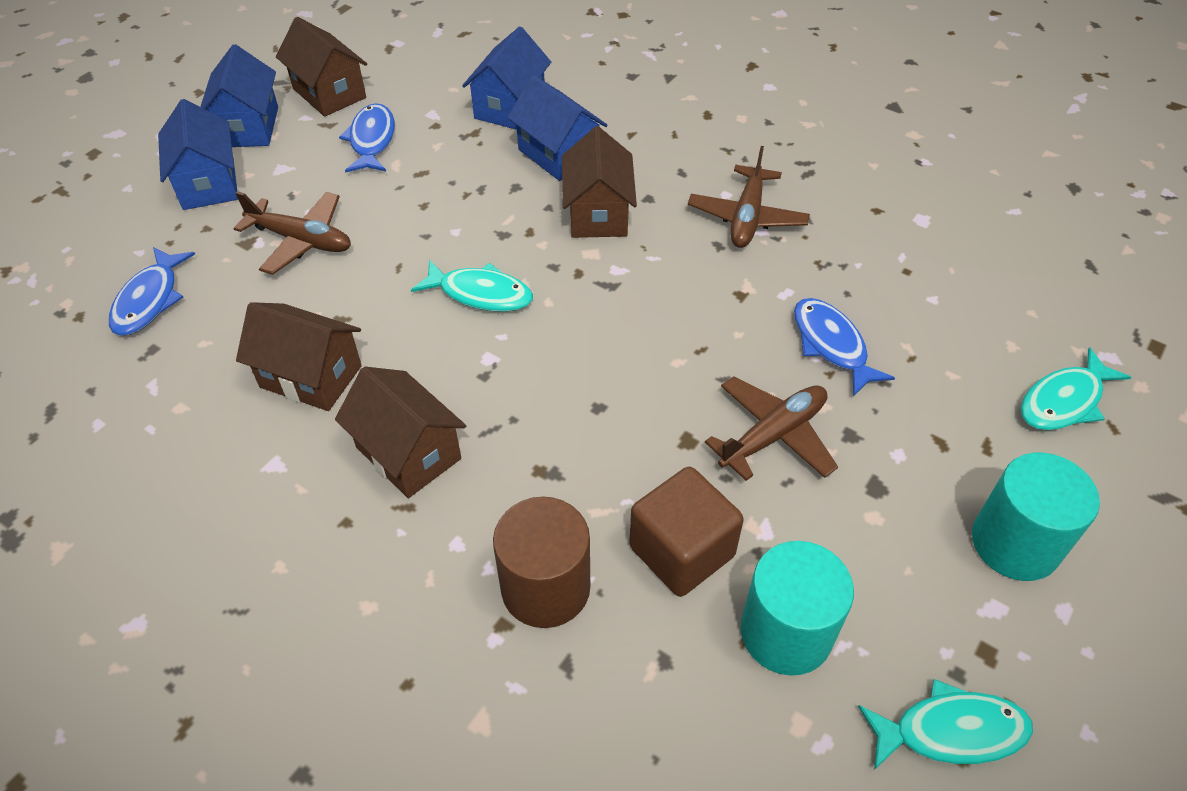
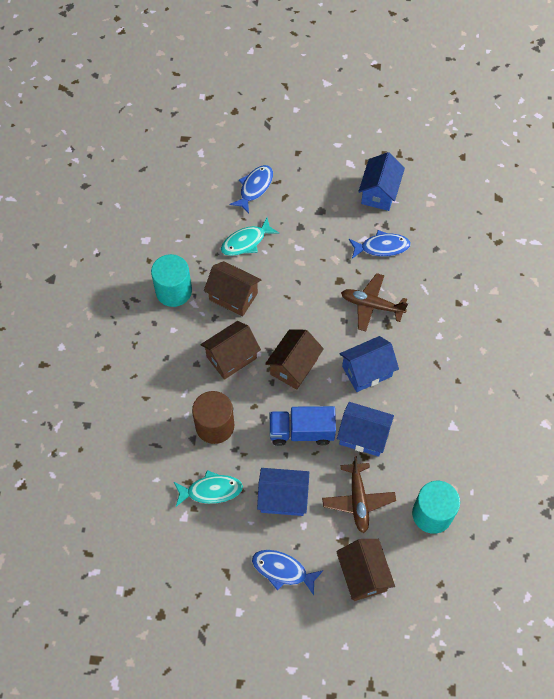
blue truck: 0 -> 1
brown cube: 1 -> 0
brown plane: 3 -> 2
turquoise fish: 3 -> 2

